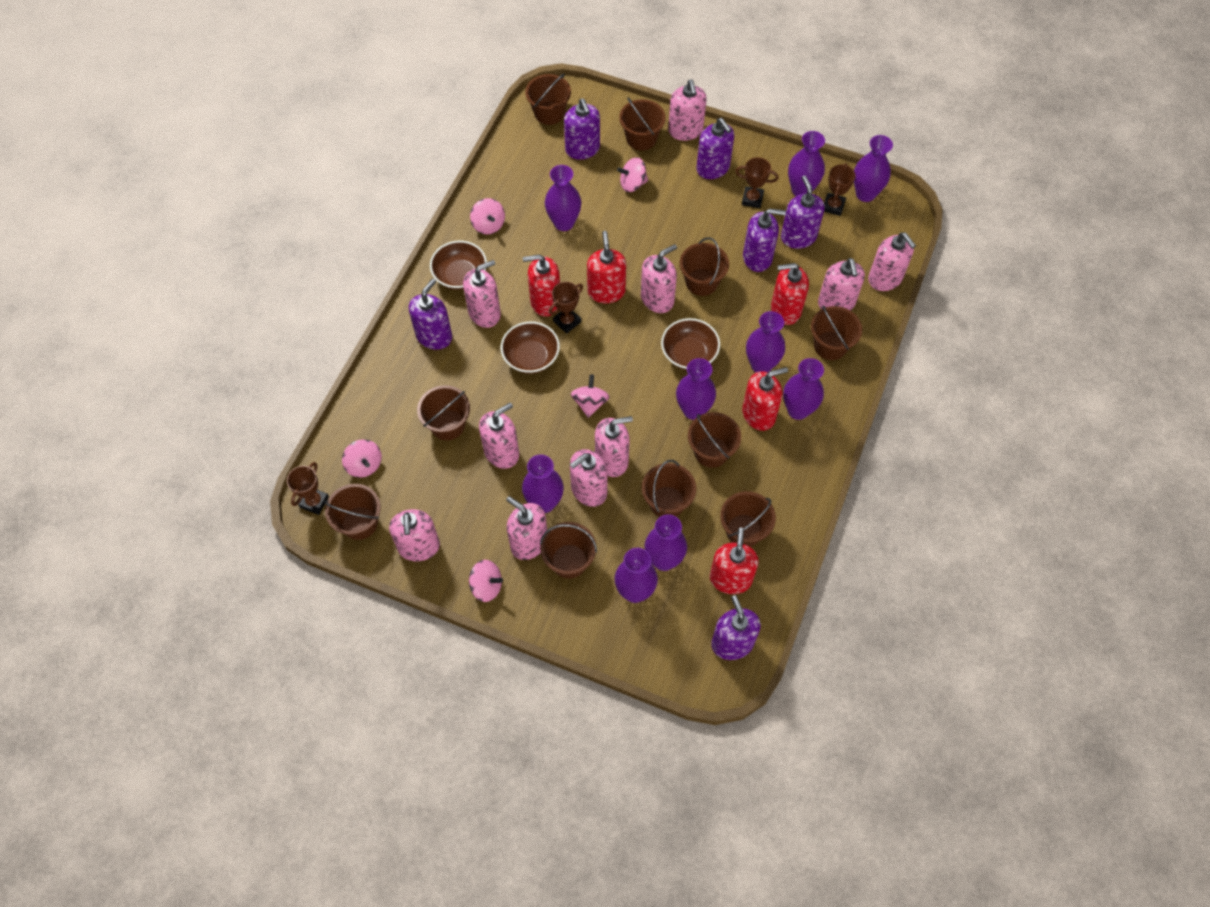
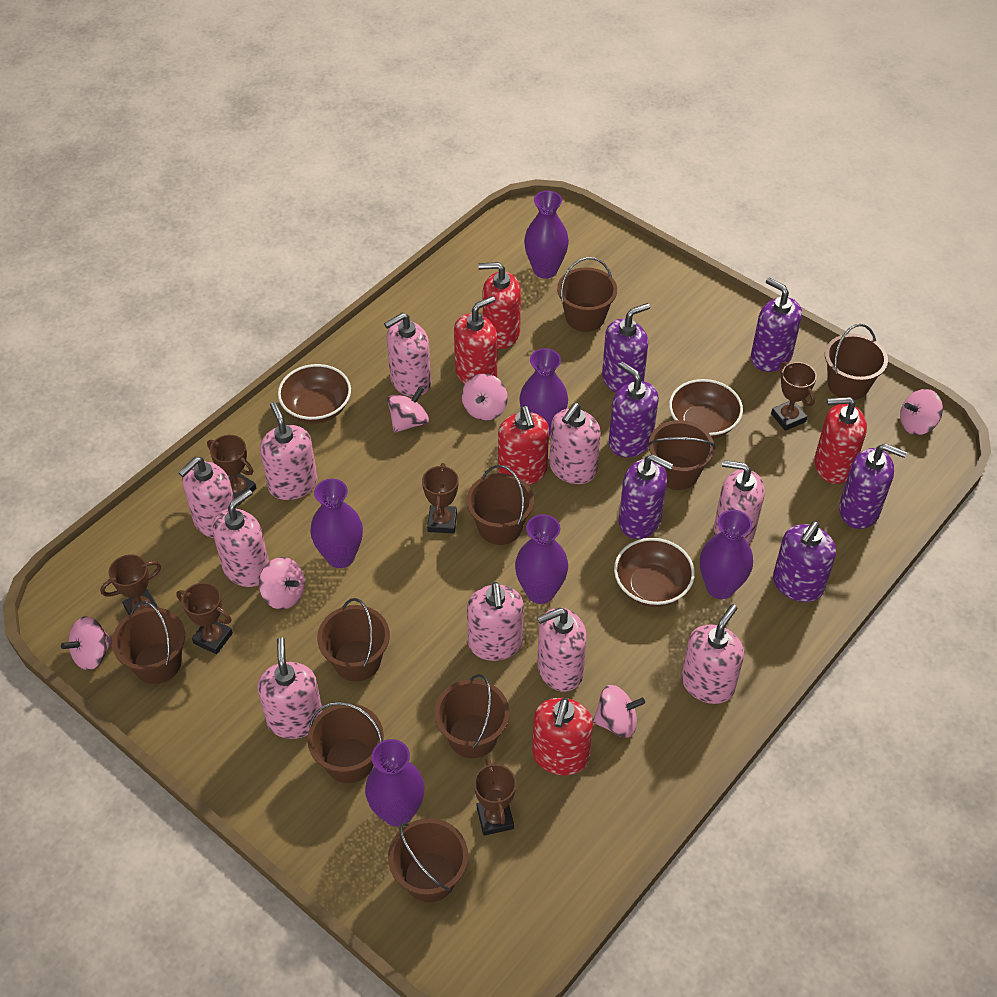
brown bucket: 10 -> 9
brown trophy: 4 -> 6
pink spinning top: 5 -> 6
purple vase: 9 -> 6

